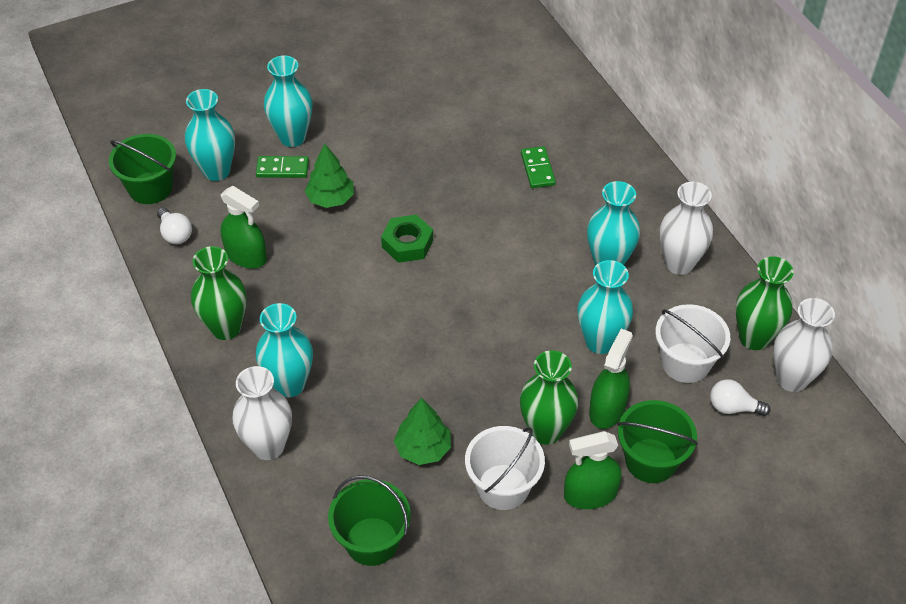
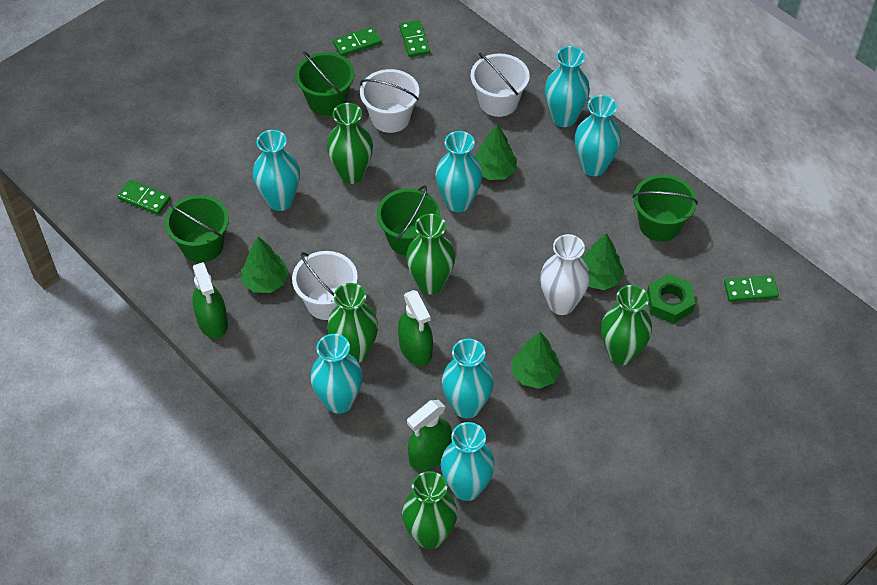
green bucket: 3 -> 4
green domino: 2 -> 4
green tree: 2 -> 4
green vase: 3 -> 5
turquoise vase: 5 -> 7
white bucket: 2 -> 3
white light bulb: 2 -> 0
white vase: 3 -> 1

